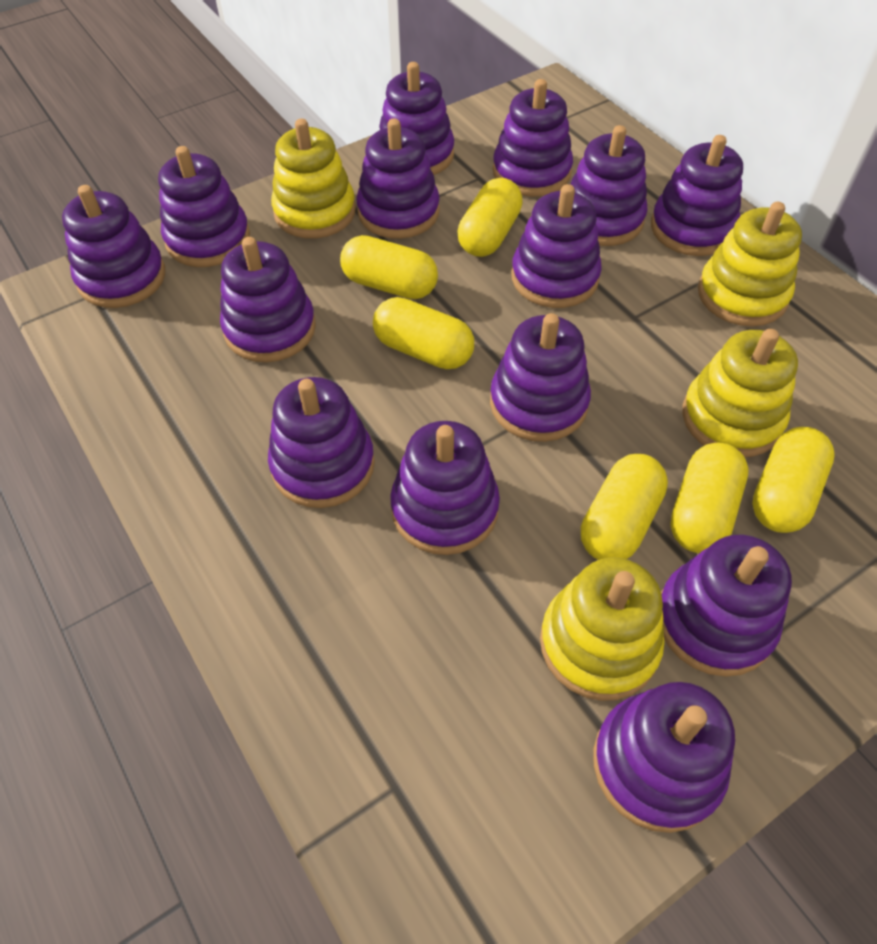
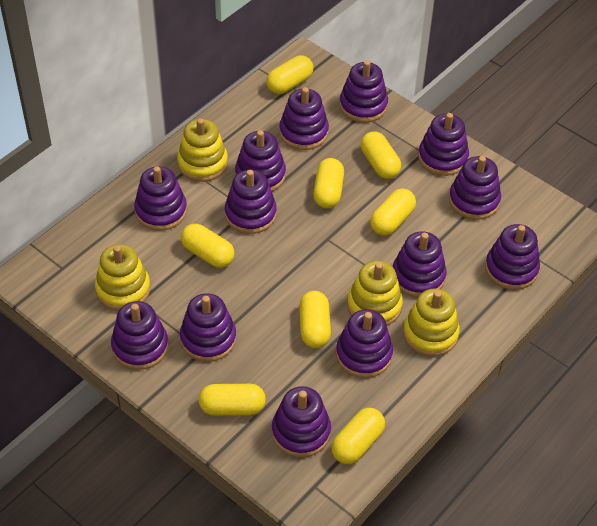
purple stacking toy: 14 -> 13
yellow capsule: 6 -> 8

